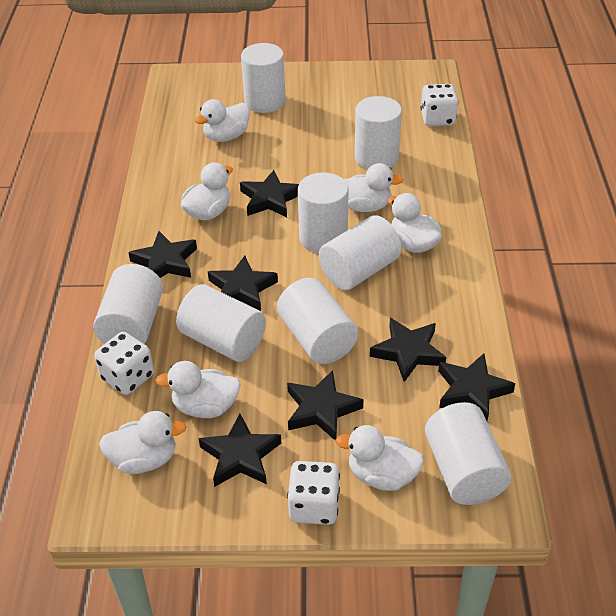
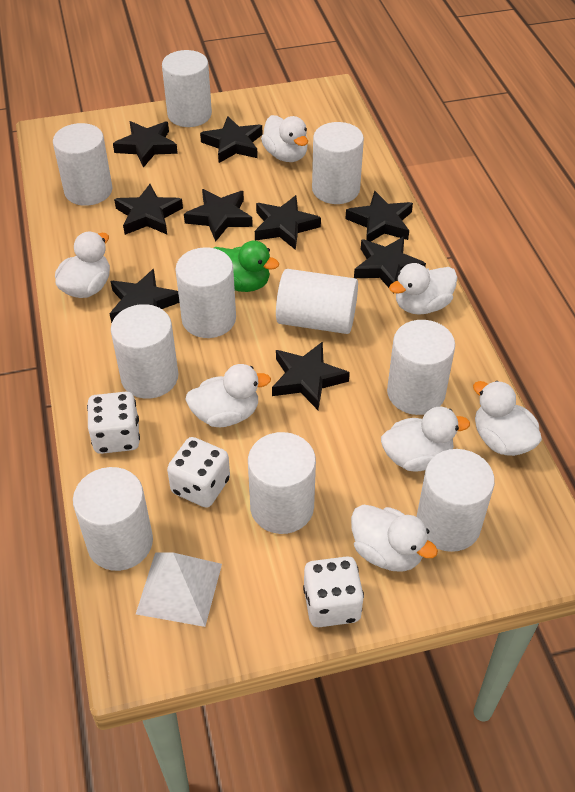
black star: 7 -> 9
green duck: 0 -> 1
white cylinder: 8 -> 10
white pyramid: 0 -> 1

